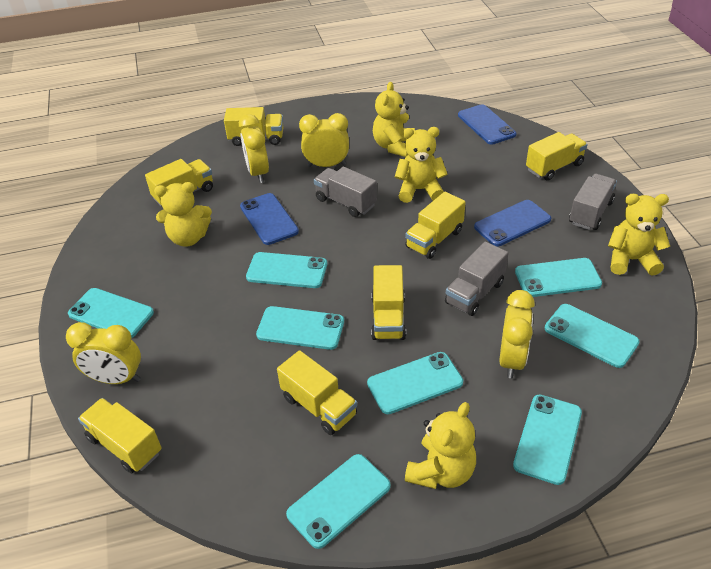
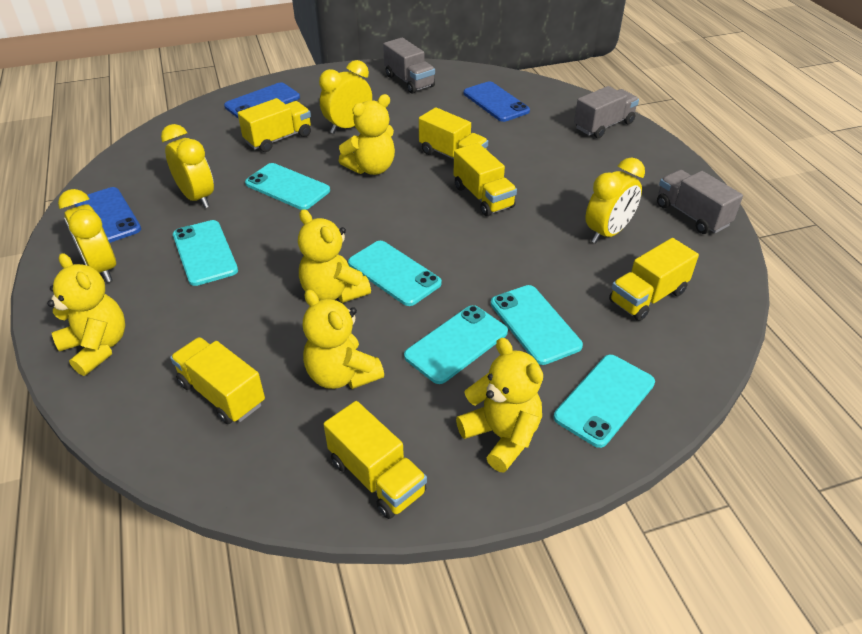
turquoise phone: 8 -> 6
yellow truck: 7 -> 6

